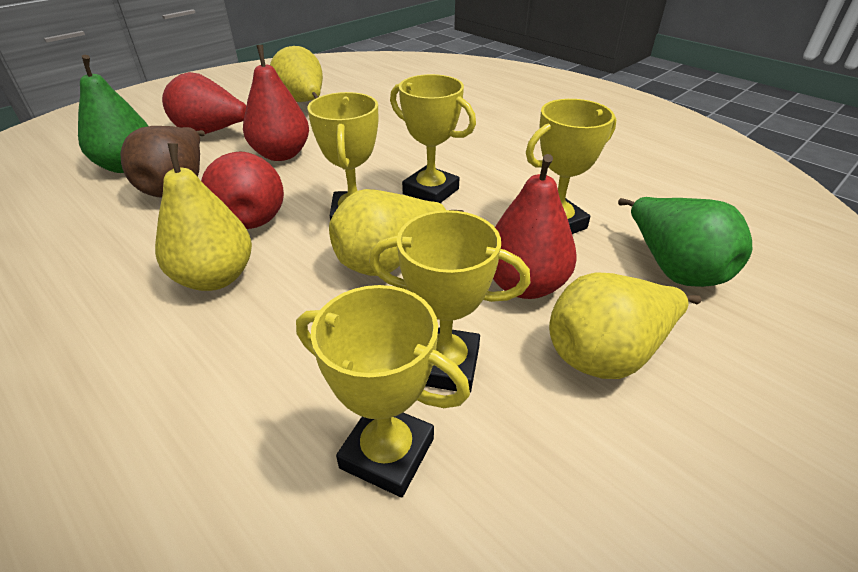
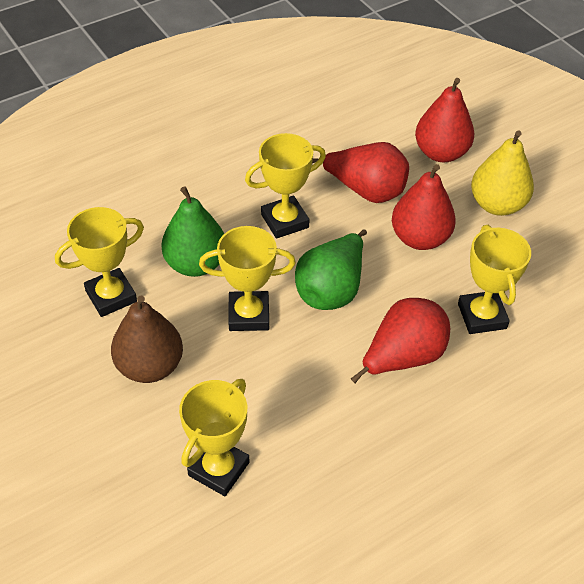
yellow pear: 4 -> 1

